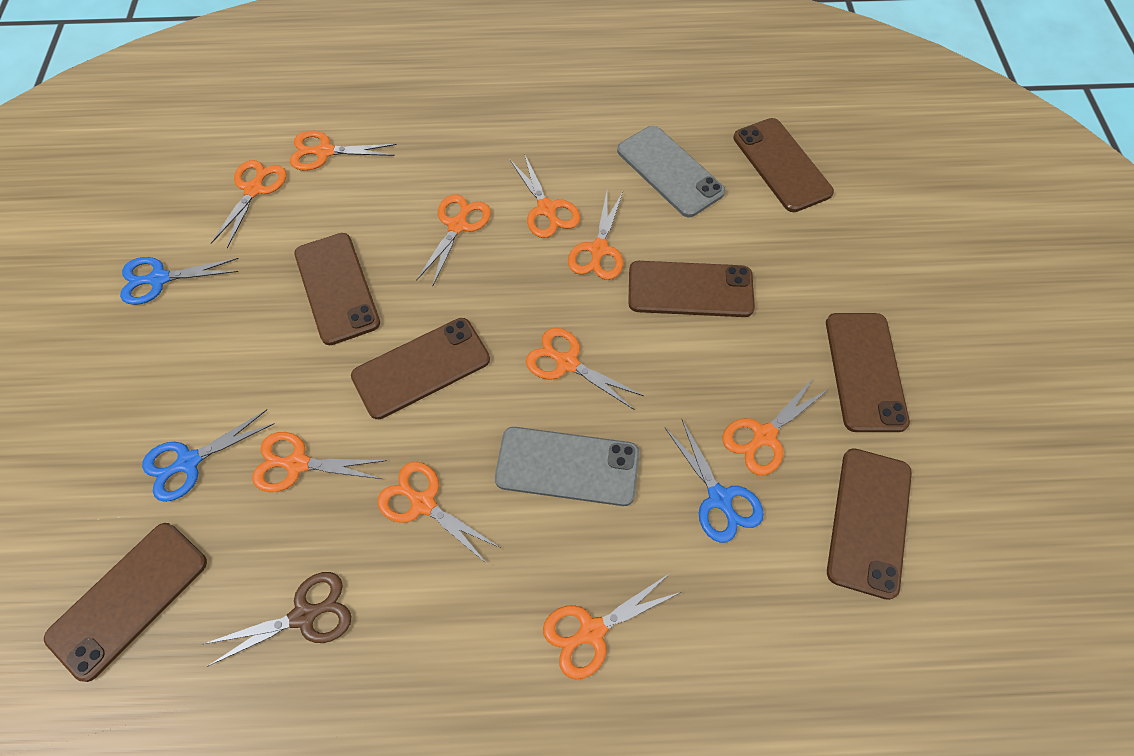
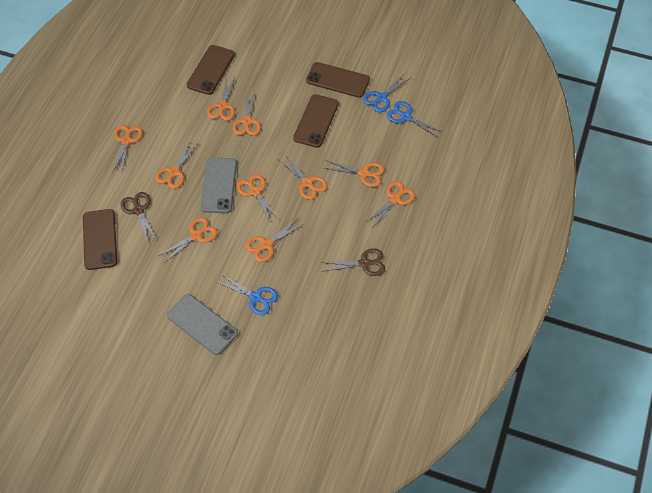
brown phone: 7 -> 4
brown scissors: 1 -> 2

